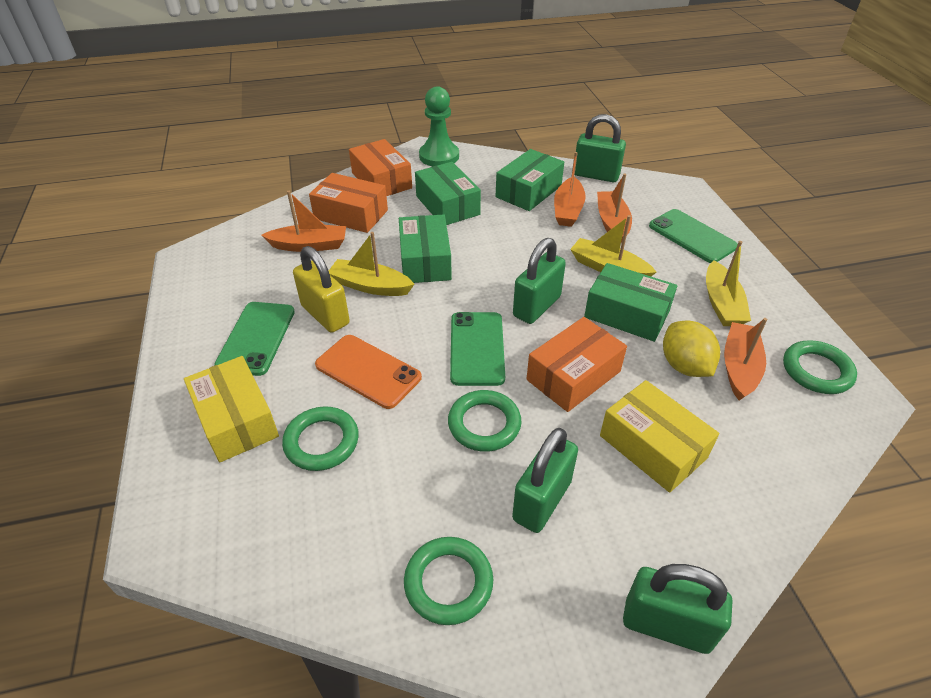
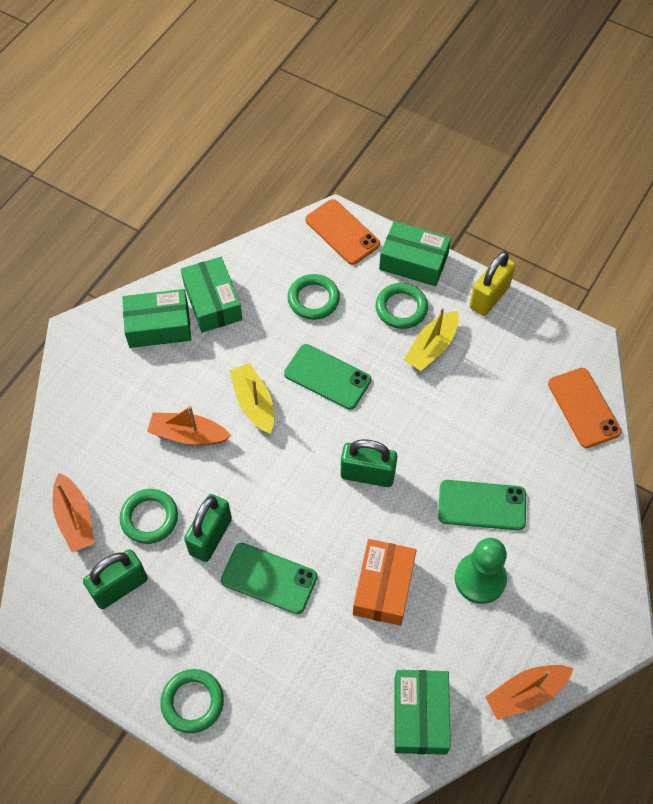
green padlock: 4 -> 3
orange boat: 4 -> 3
orange box: 3 -> 1
orange phone: 1 -> 2
yellow boat: 3 -> 2
yellow box: 2 -> 0
yellow lemon: 1 -> 0

